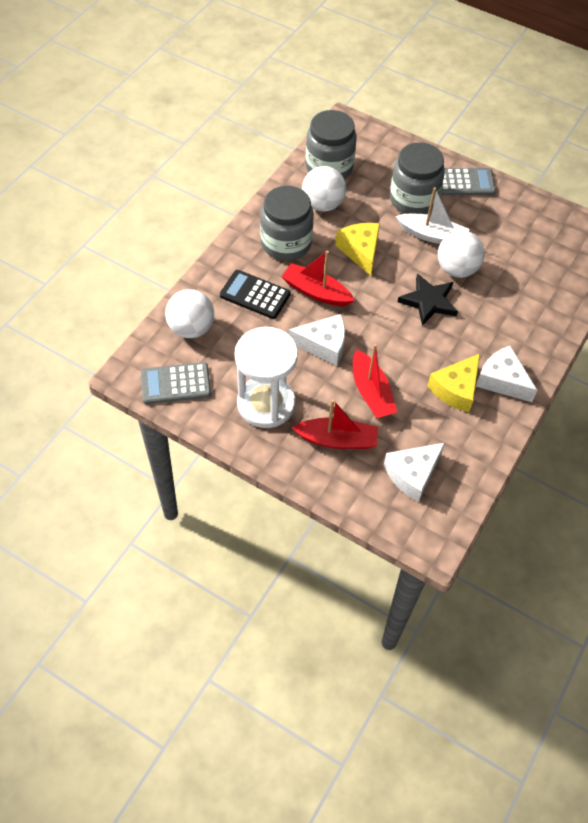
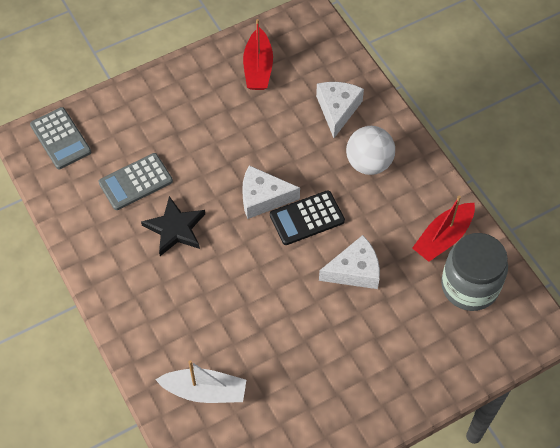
grey jar: 3 -> 1
red boat: 3 -> 2
white ball: 3 -> 1
white hourglass: 1 -> 0
yellow cheese: 2 -> 0

